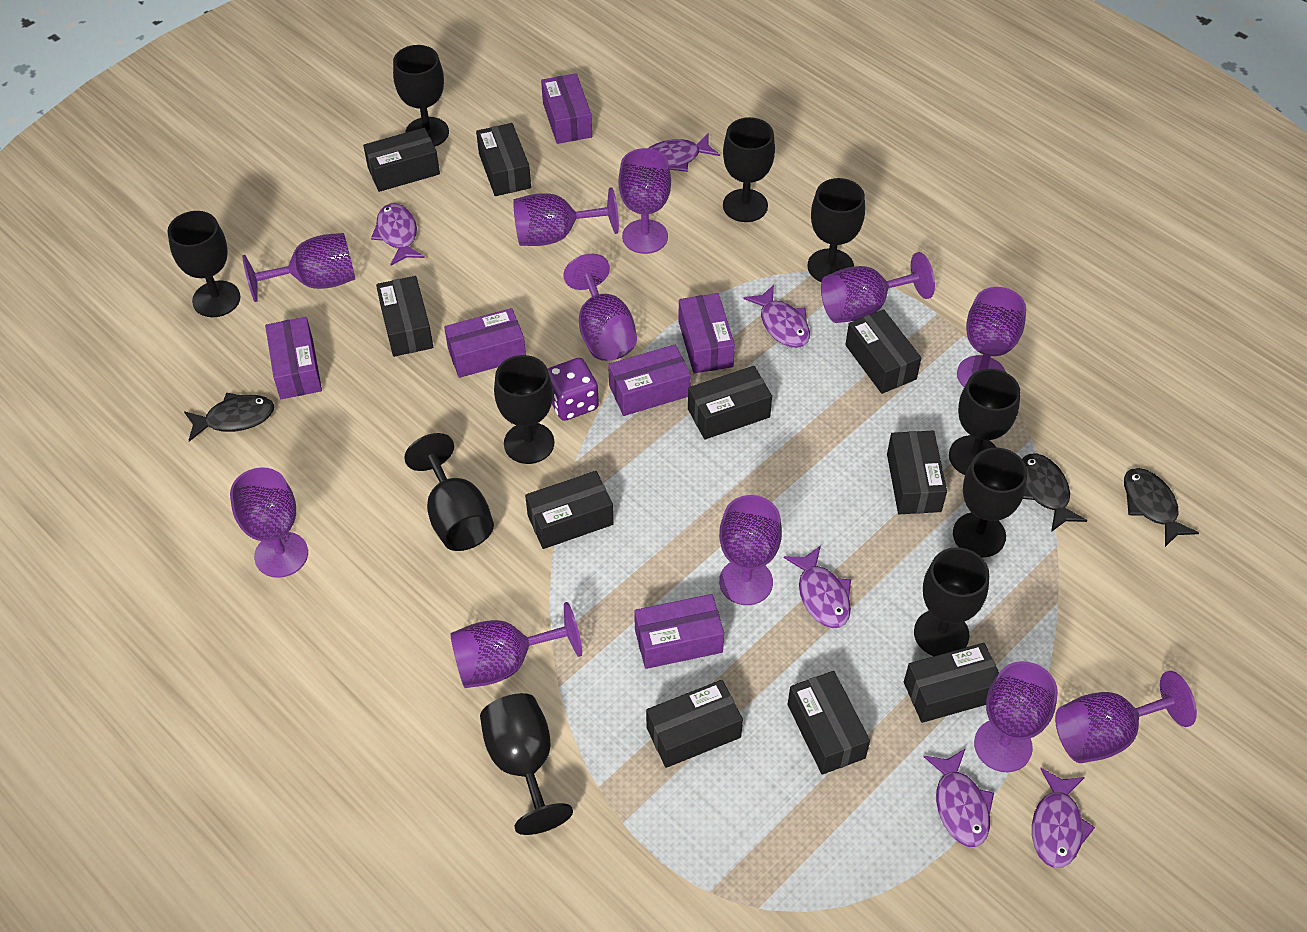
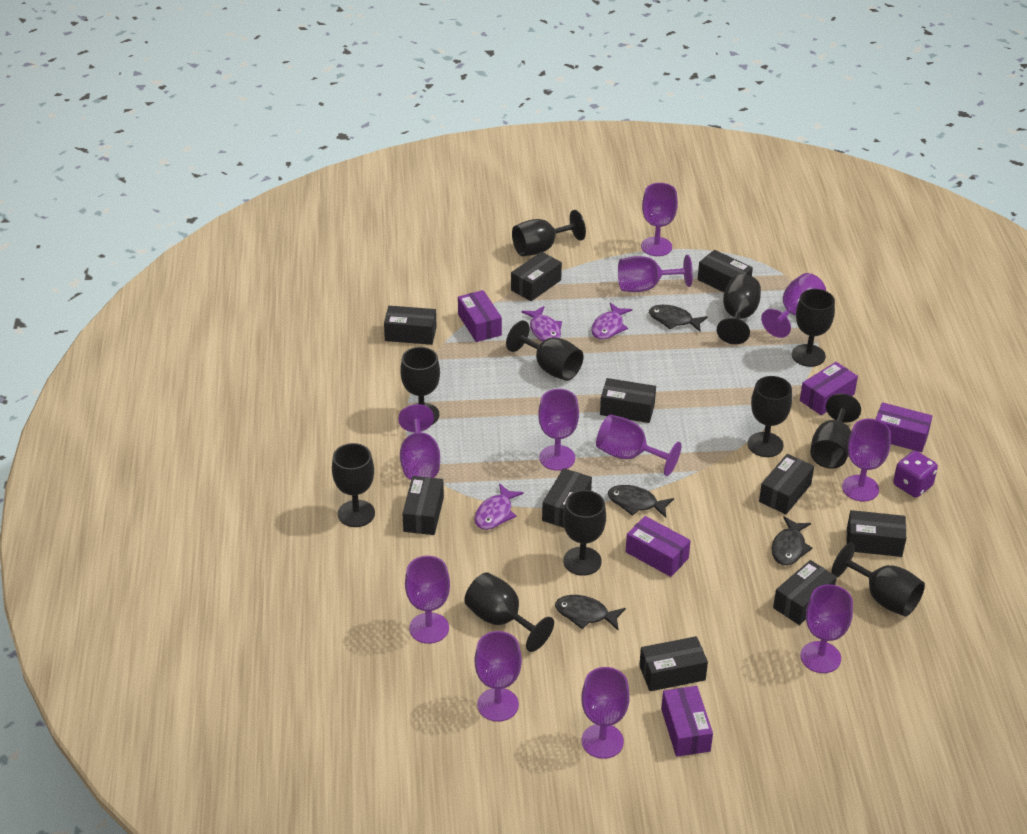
black fish: 3 -> 4
black goblet: 10 -> 11
purple box: 6 -> 5
purple fish: 6 -> 3

